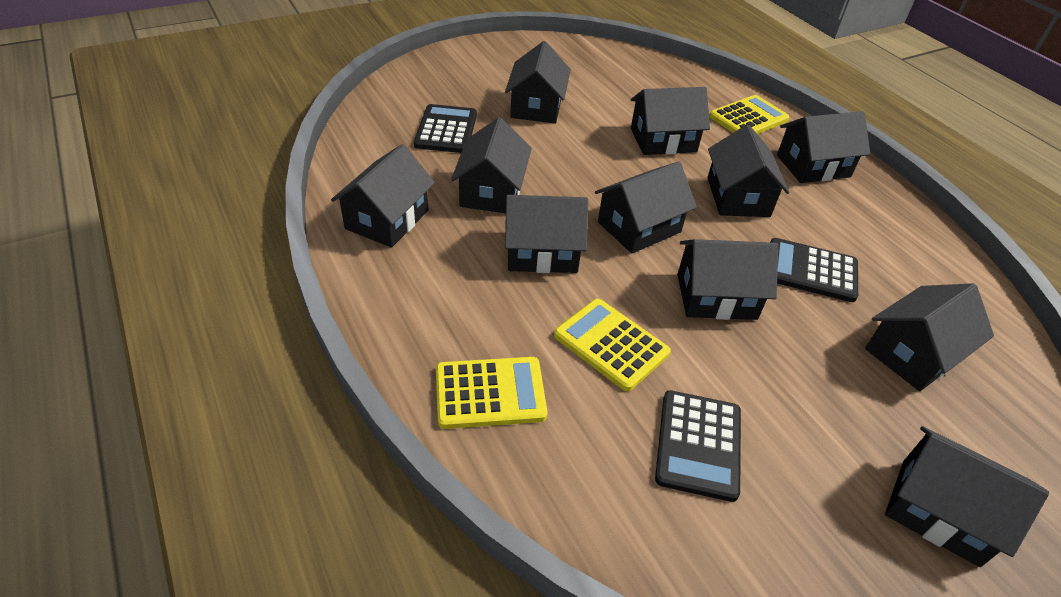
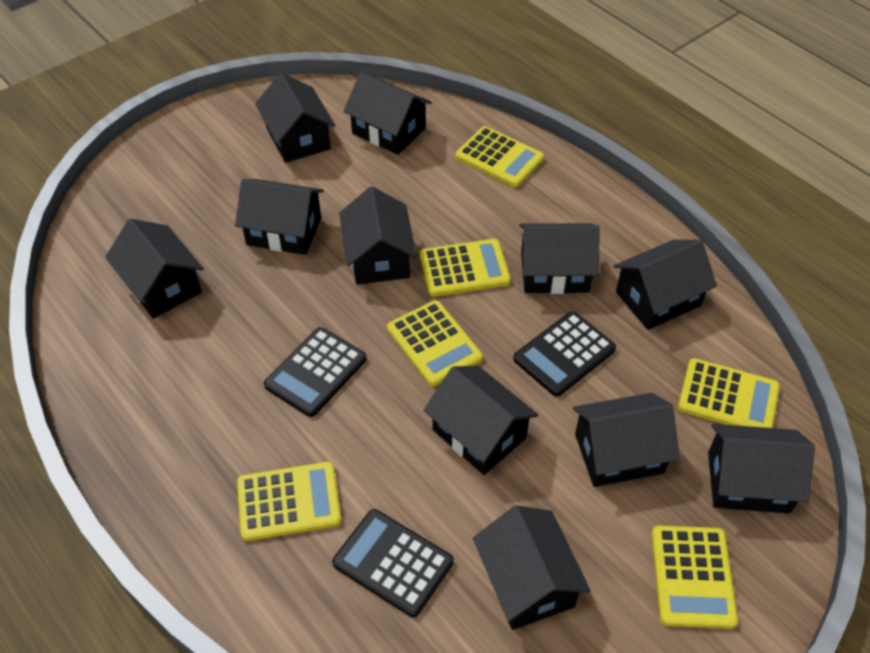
yellow calculator: 3 -> 6

